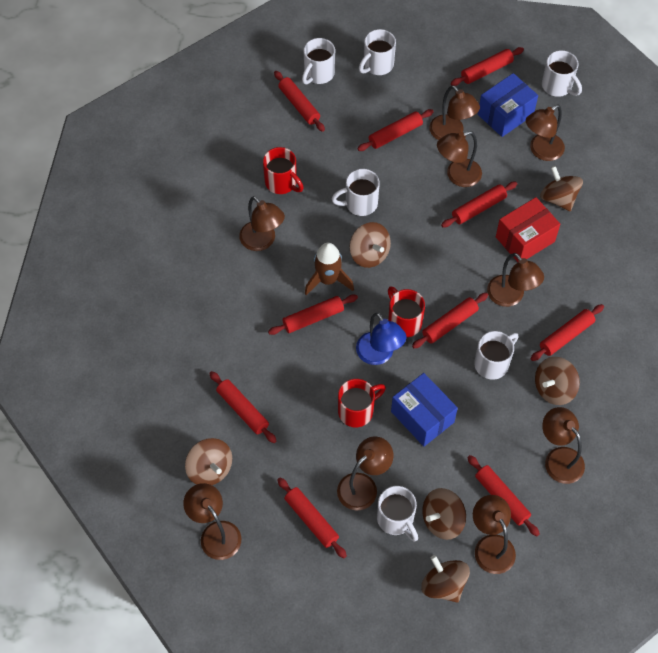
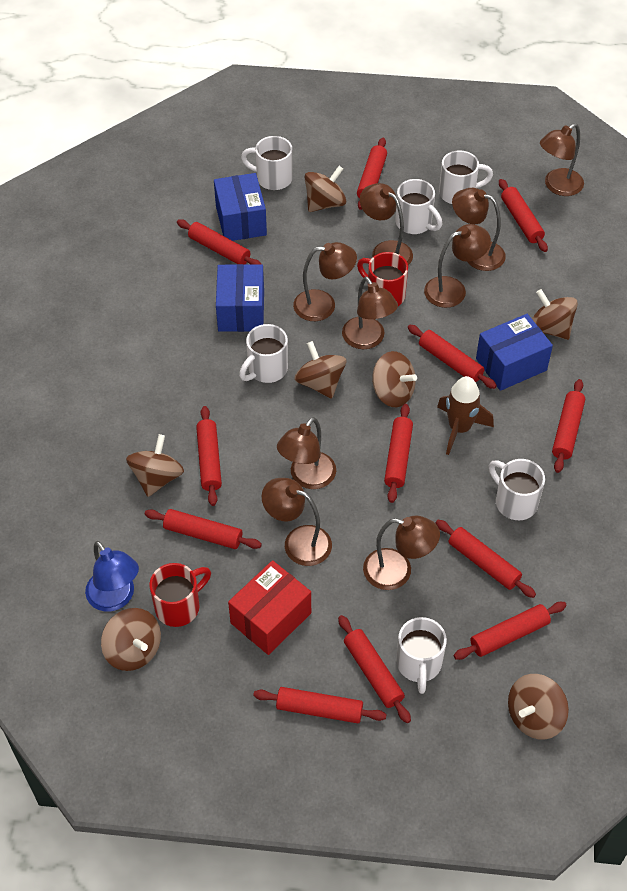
blue box: 2 -> 3
brown spinning top: 6 -> 7
red mug: 3 -> 2
red rolling pin: 10 -> 12

